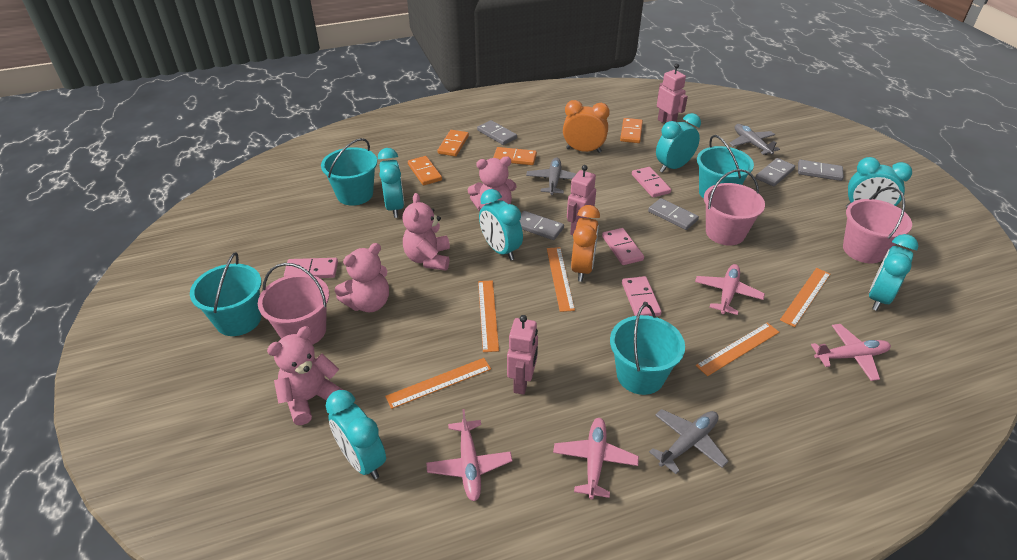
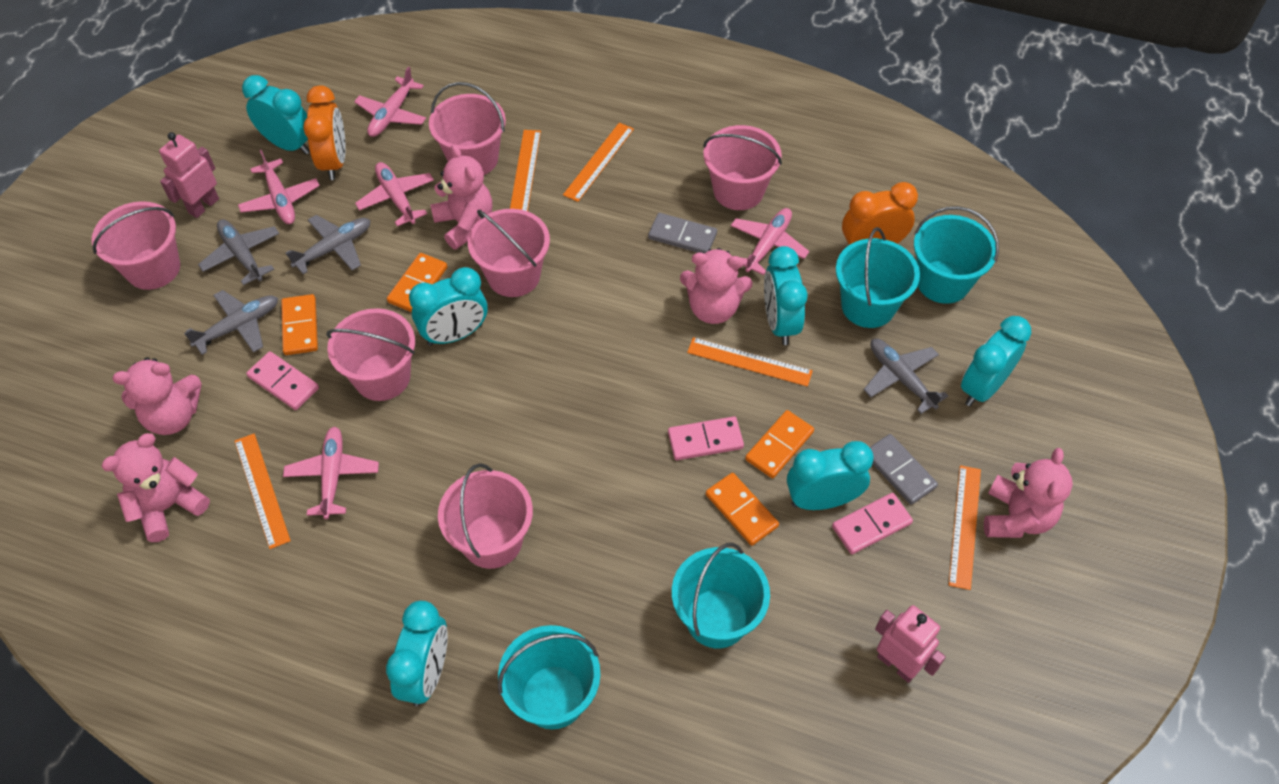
grey domino: 5 -> 2
grey plane: 3 -> 4
pink bucket: 3 -> 6
pink domino: 4 -> 3
pink plane: 4 -> 5
pink robot: 3 -> 2
pink teddy bear: 4 -> 5

